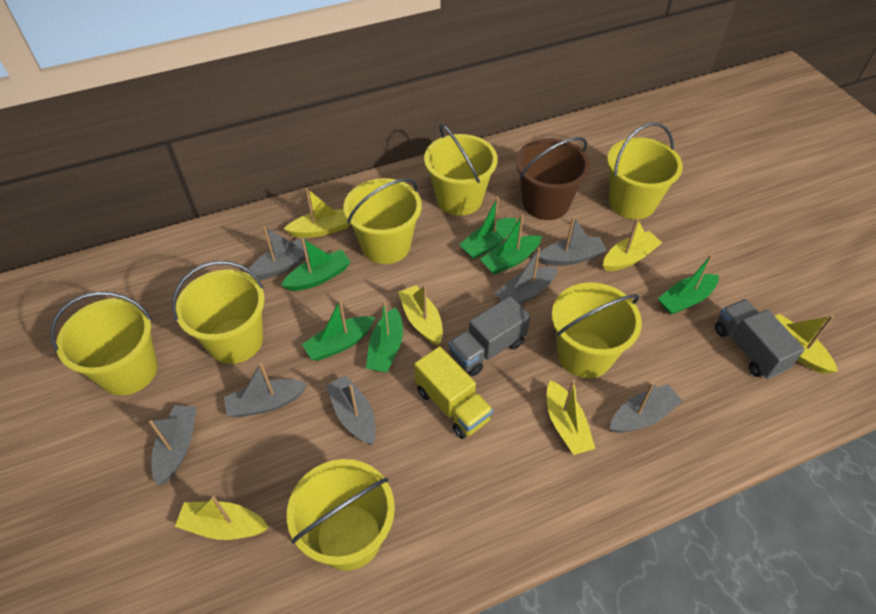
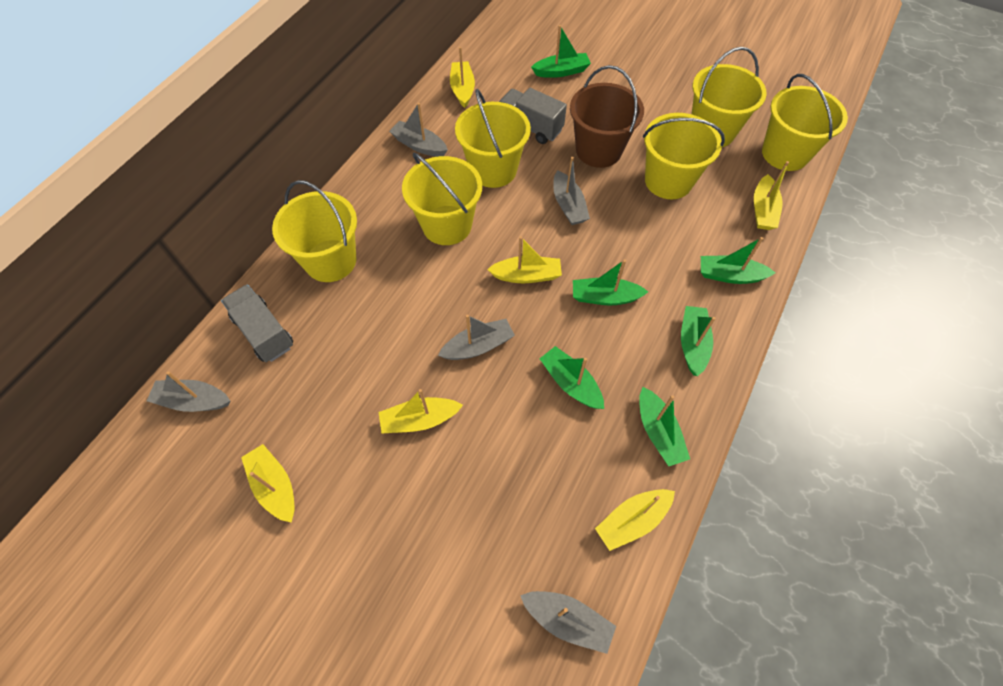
grey boat: 7 -> 5
yellow bucket: 7 -> 6
yellow truck: 1 -> 0

